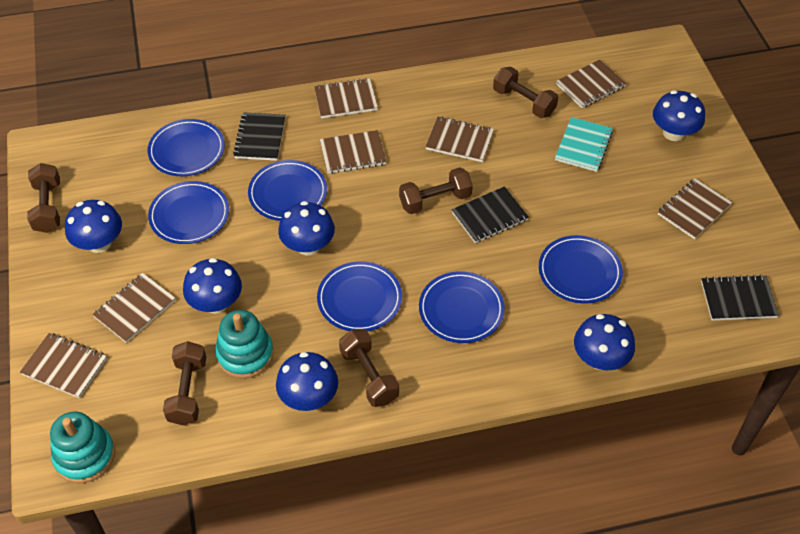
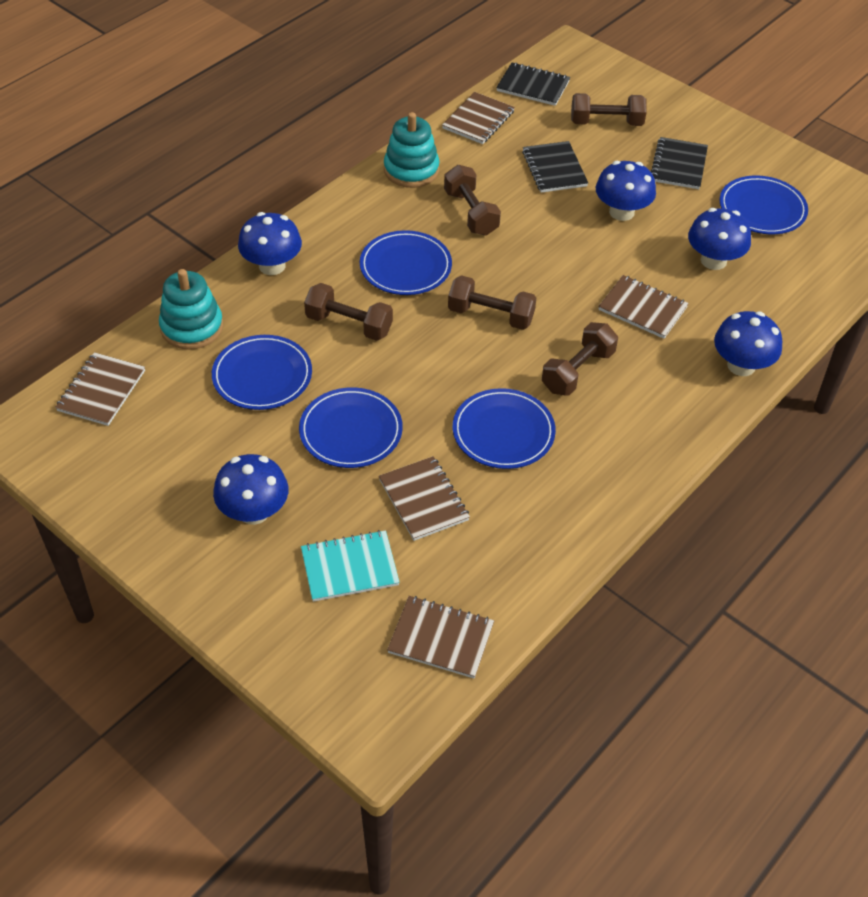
blue mushroom: 6 -> 5
blue plate: 6 -> 5
brown notebook: 7 -> 5

